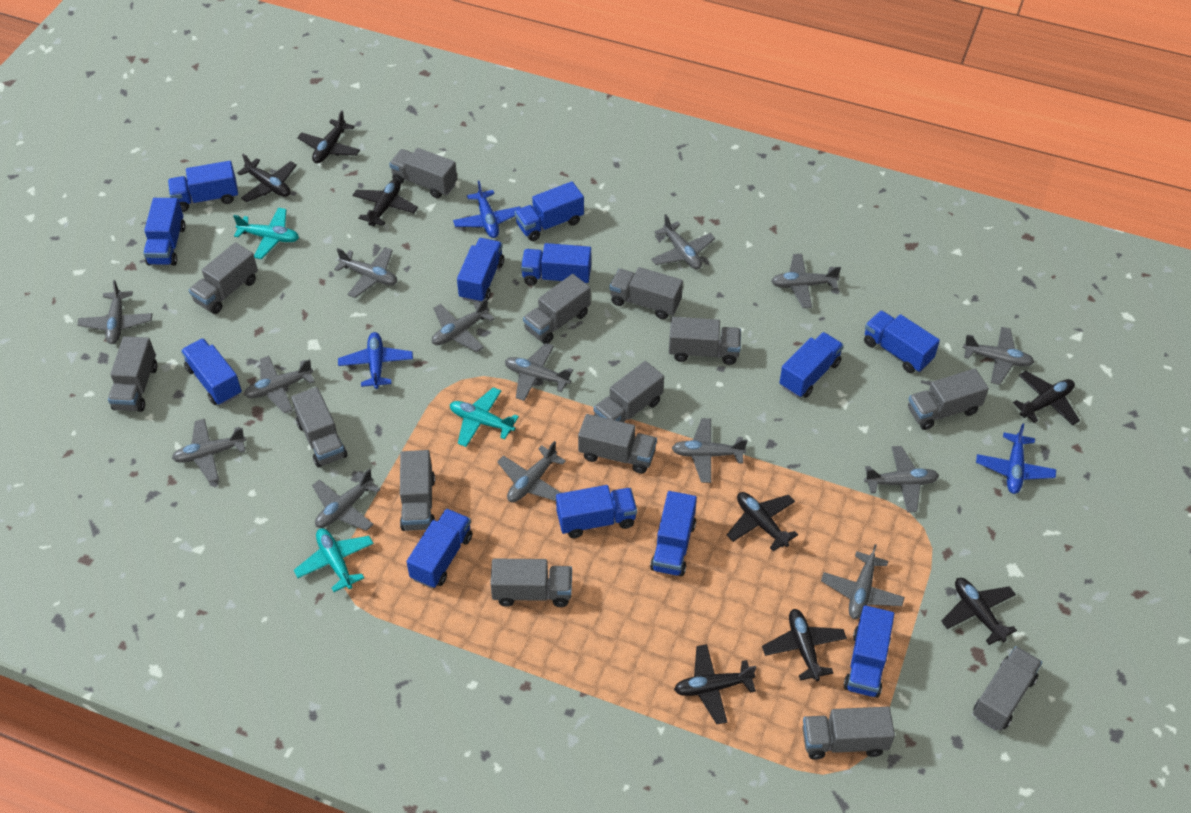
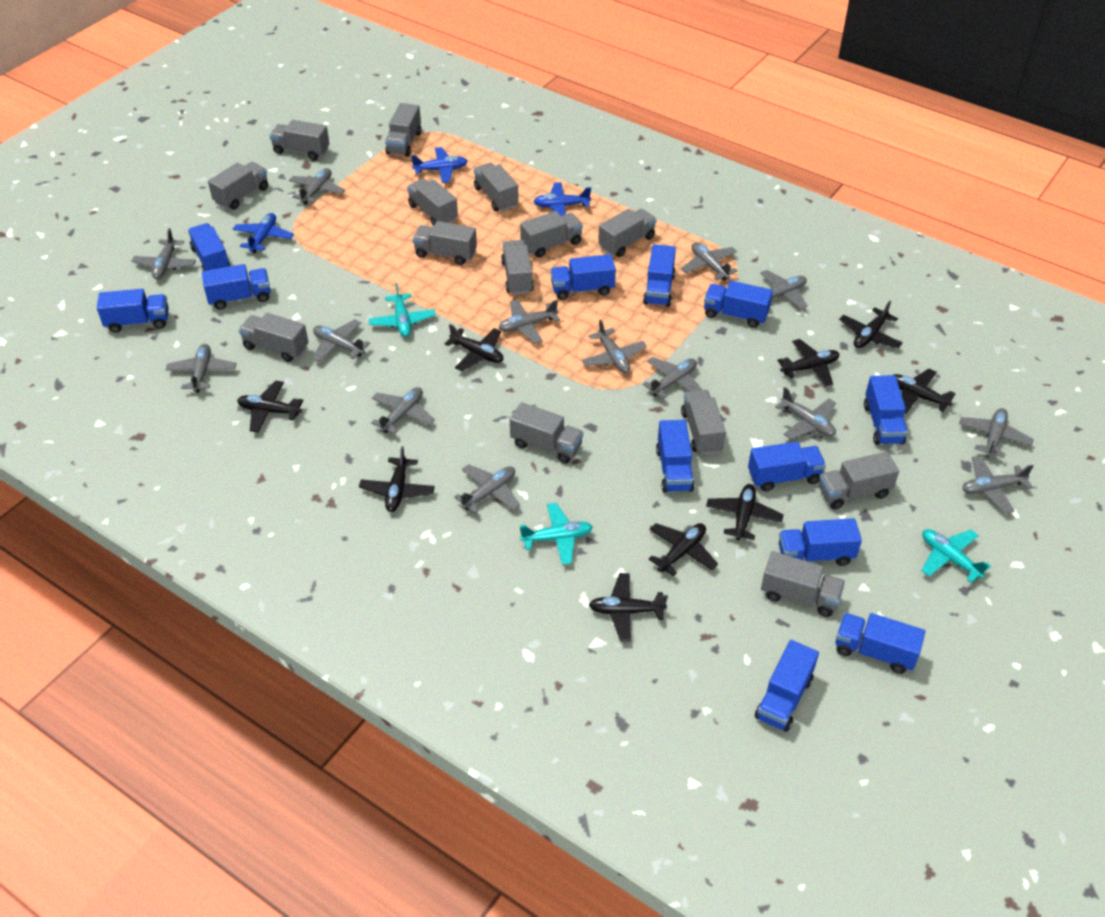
black plane: 8 -> 9

